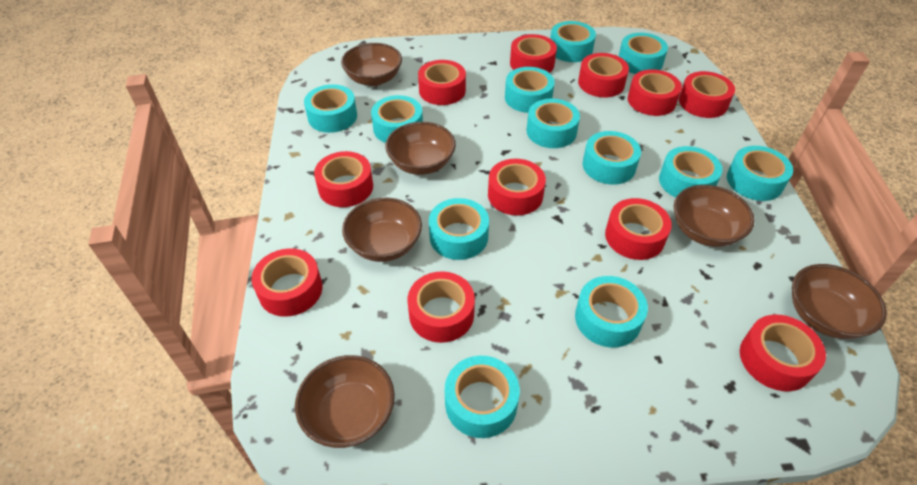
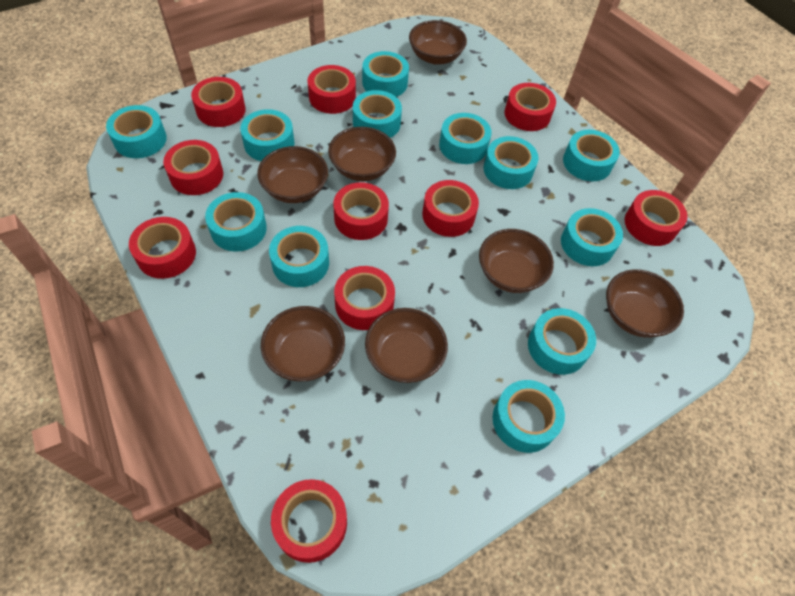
brown bowl: 6 -> 7
red tape: 11 -> 10

